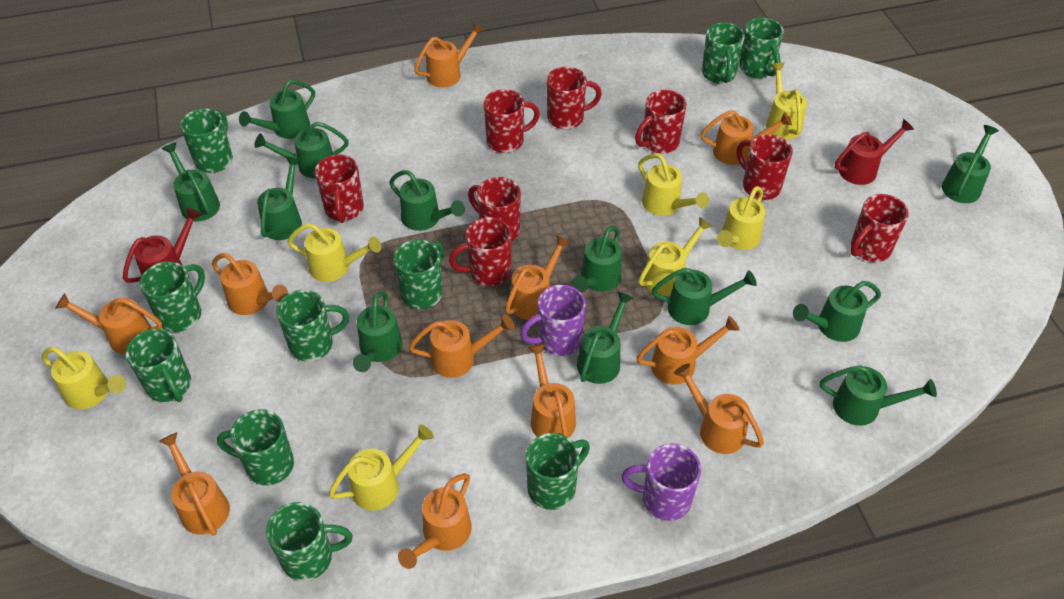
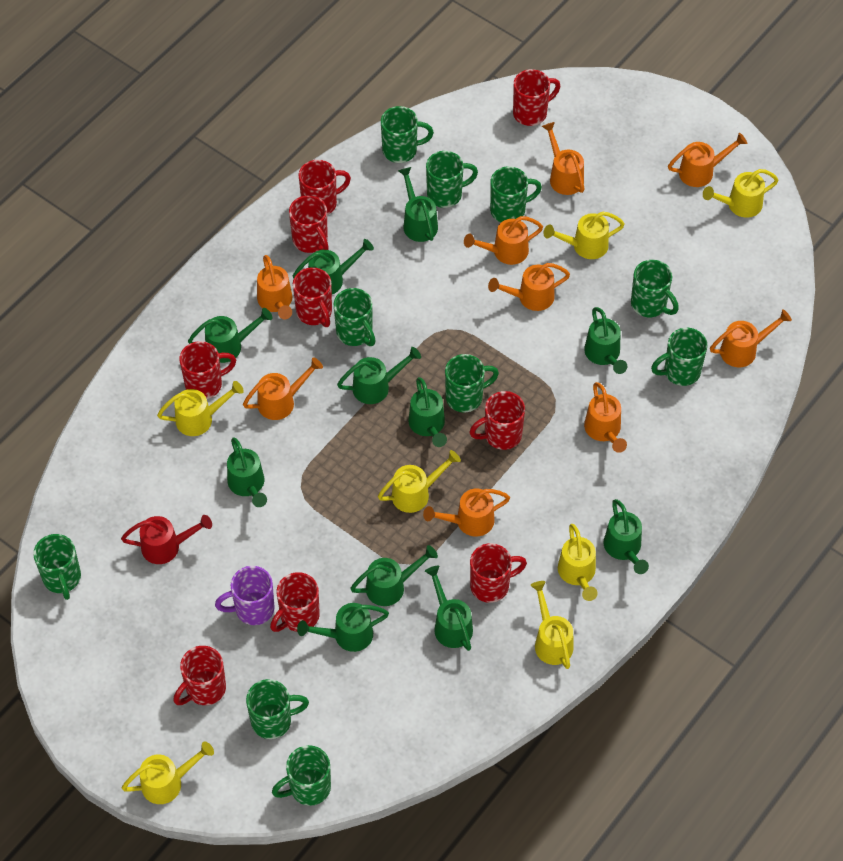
green watering can: 12 -> 11
orange watering can: 11 -> 9
purple mug: 2 -> 1
red mug: 8 -> 9
red watering can: 2 -> 1

